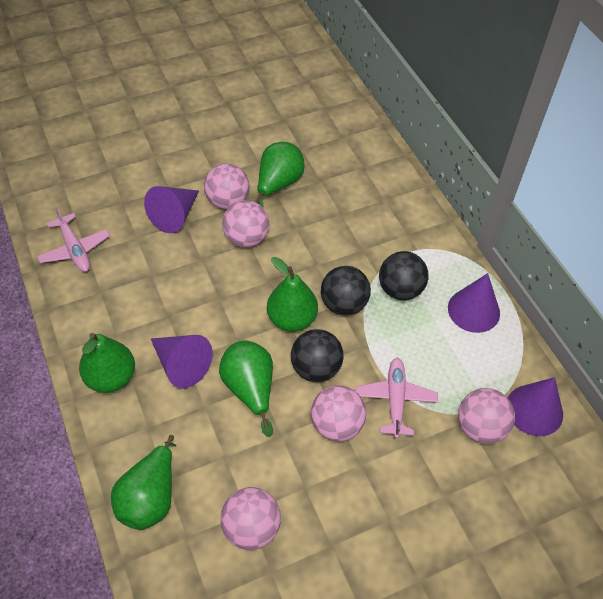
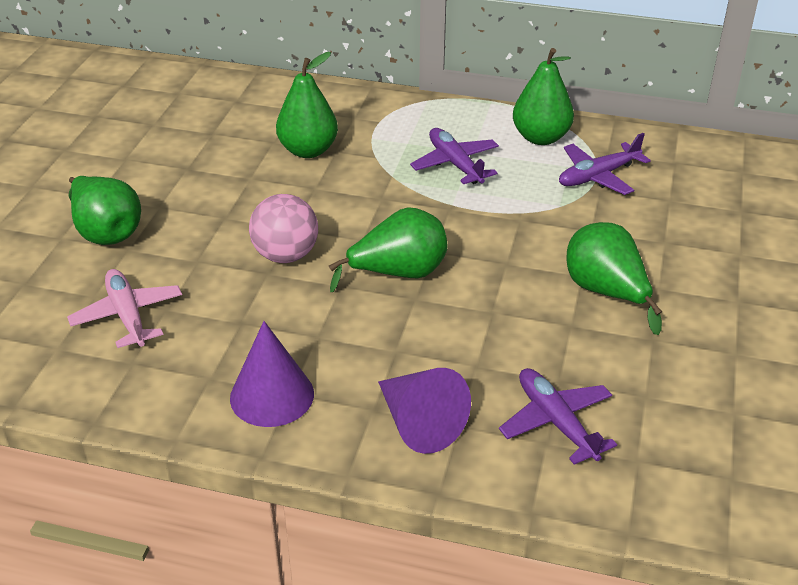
black ball: 3 -> 0
pink ball: 5 -> 1
pink plane: 2 -> 1
purple cone: 4 -> 2
purple plane: 0 -> 3

